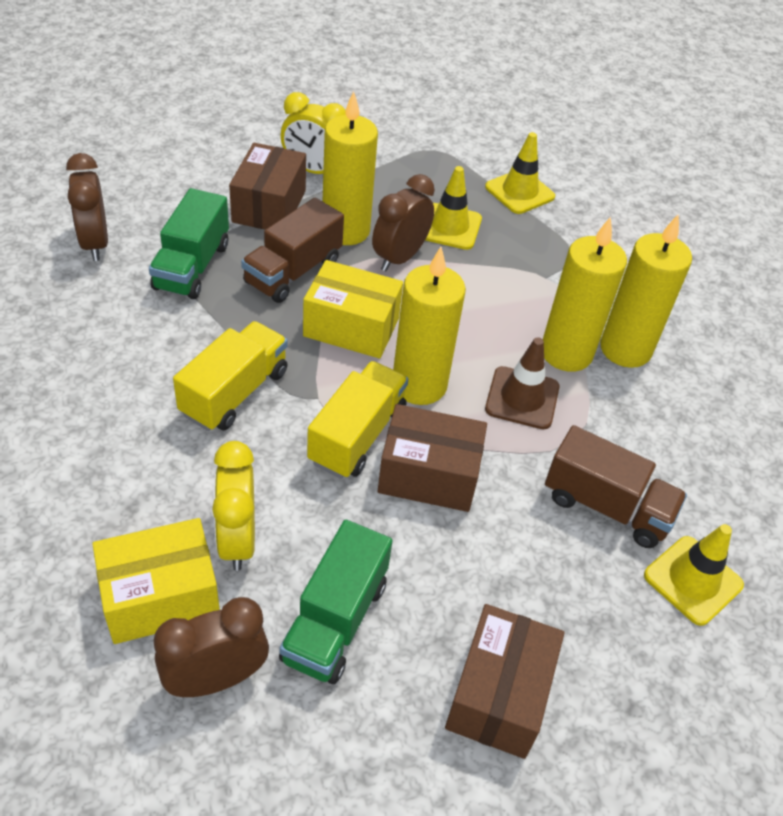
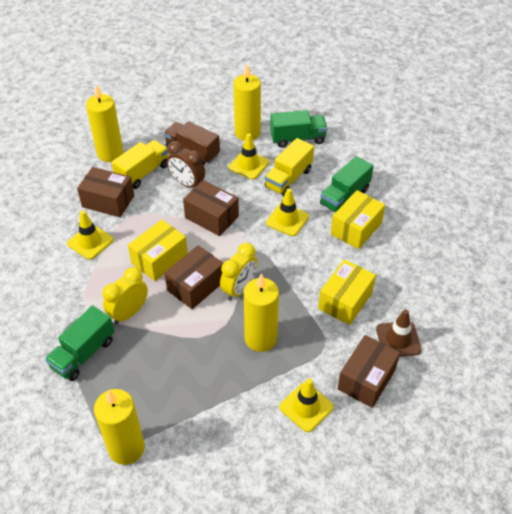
brown box: 3 -> 4
brown clock: 3 -> 1
brown truck: 2 -> 1
green truck: 2 -> 3
yellow box: 2 -> 3
yellow traffic cone: 3 -> 4

